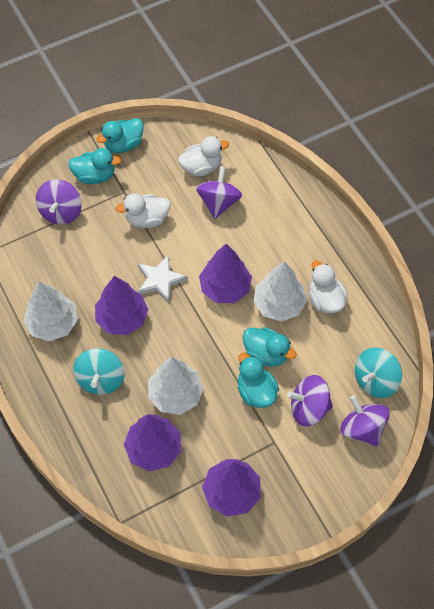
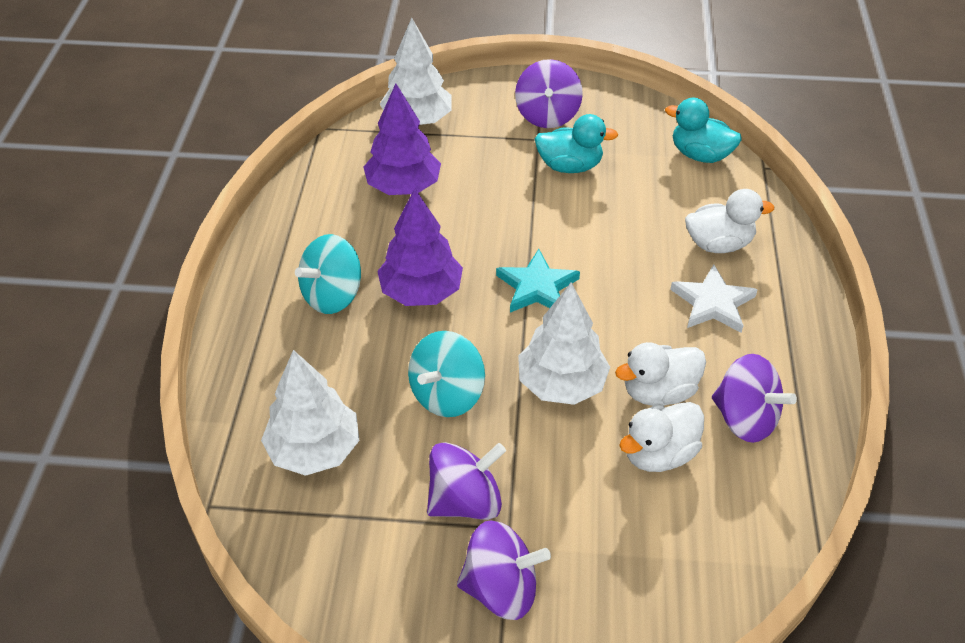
purple tree: 4 -> 2
turquoise duck: 4 -> 2
turquoise star: 0 -> 1

